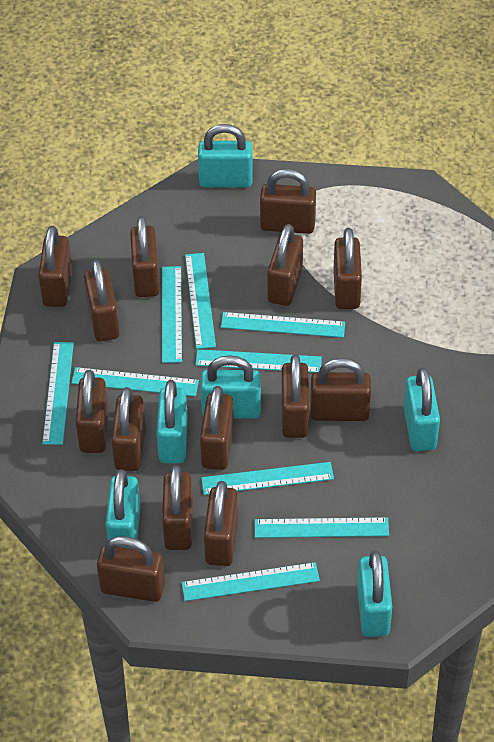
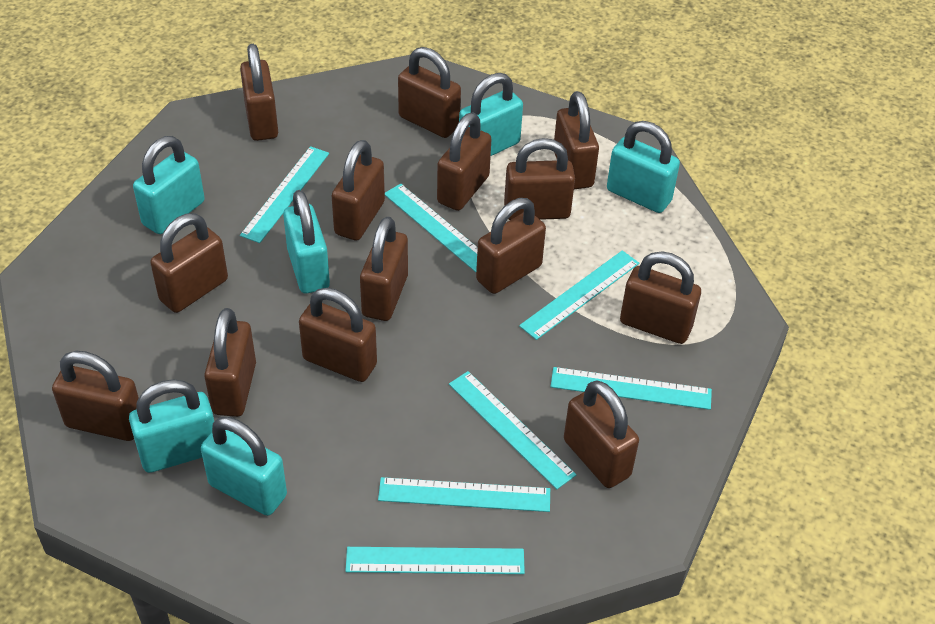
turquoise ruler: 9 -> 7

